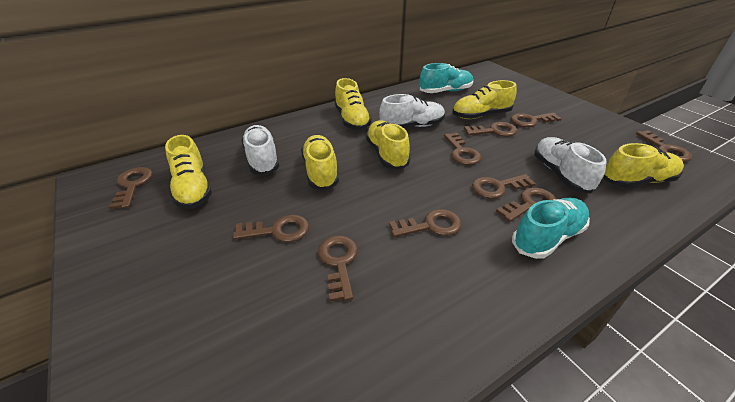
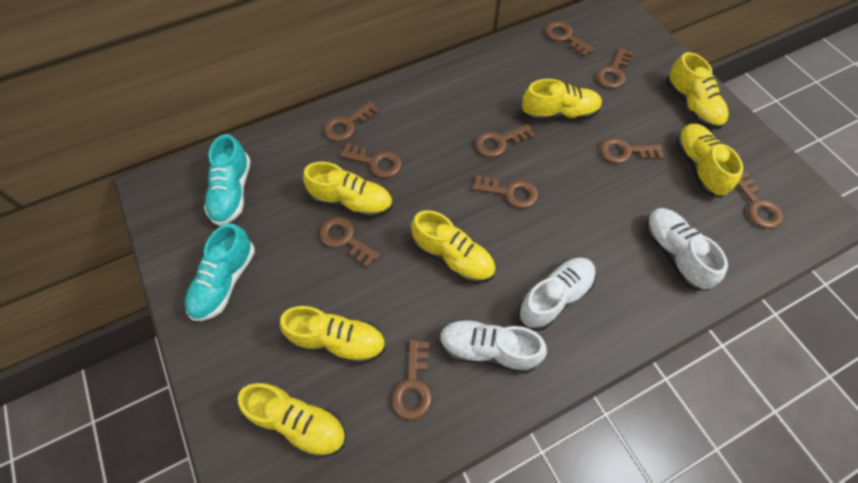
yellow shoe: 6 -> 7

